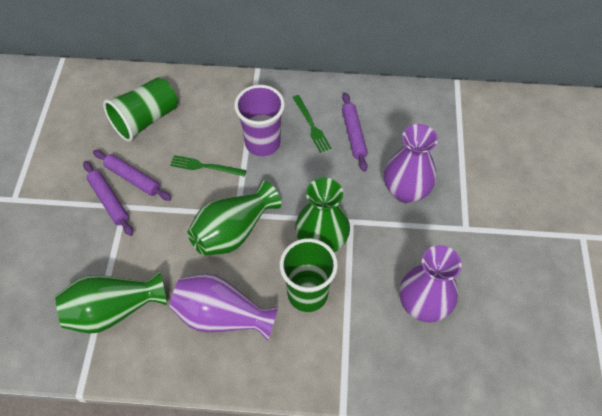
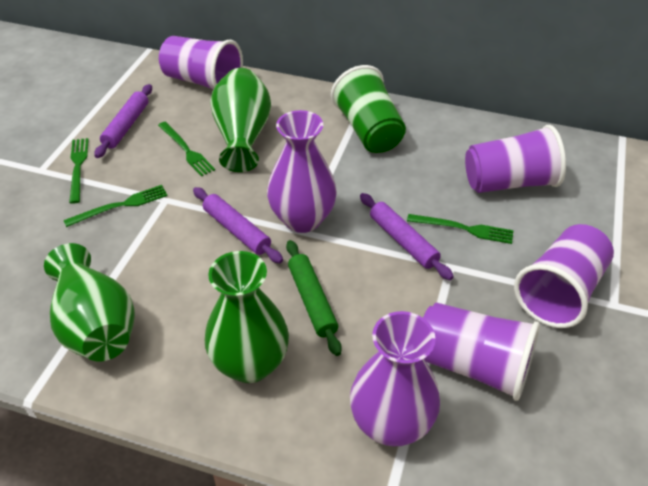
green cup: 2 -> 1
green fork: 2 -> 4
green rolling pin: 0 -> 1
purple cup: 1 -> 4
purple vase: 3 -> 2

